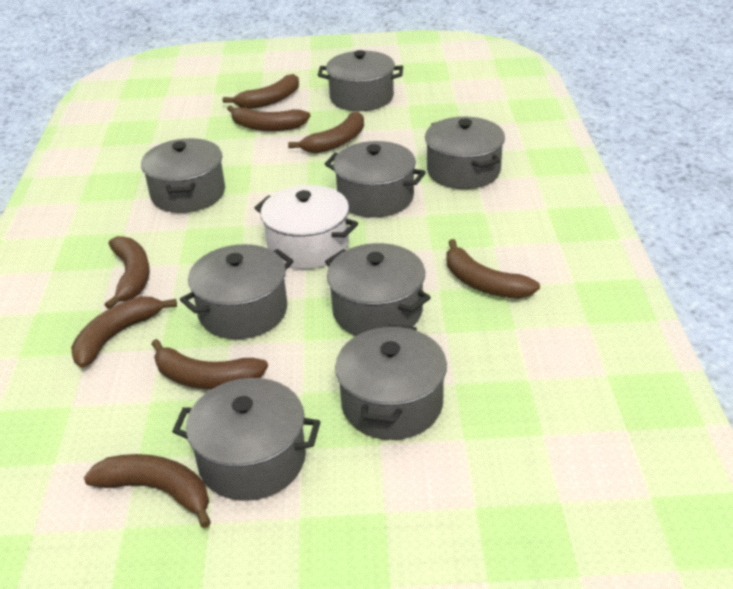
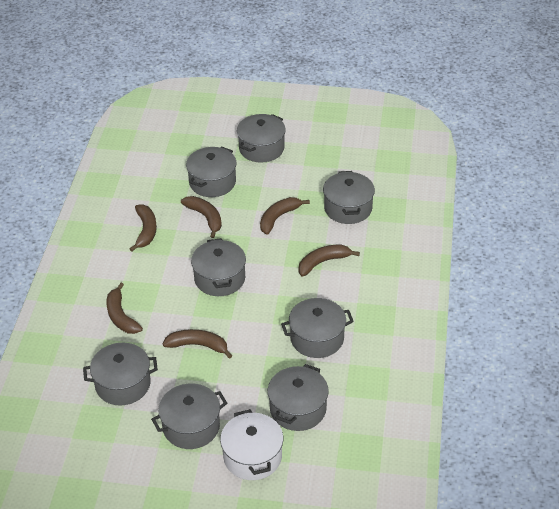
brown banana: 8 -> 6

